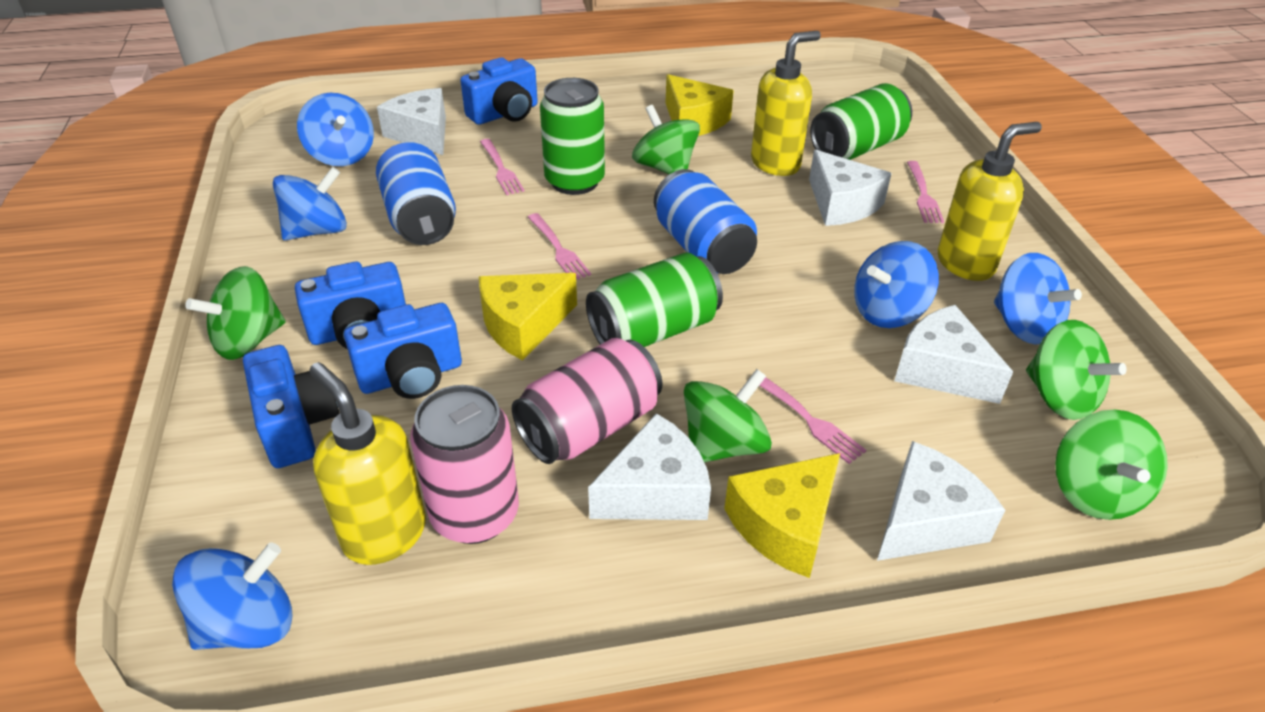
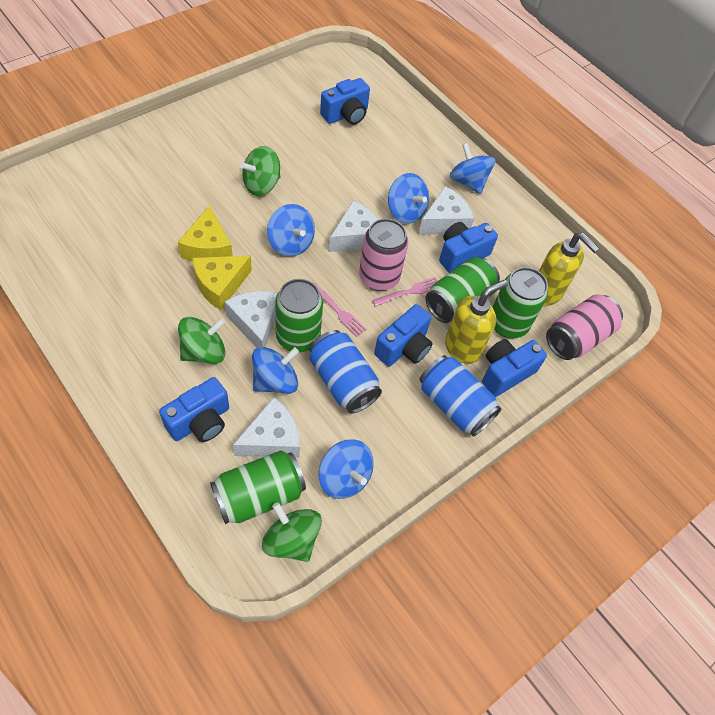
blue camera: 4 -> 5
green can: 3 -> 4
green spinning top: 5 -> 3
pink fork: 4 -> 2
white cheese: 5 -> 4
yellow cheese: 3 -> 2
yellow soap dispenser: 3 -> 2

